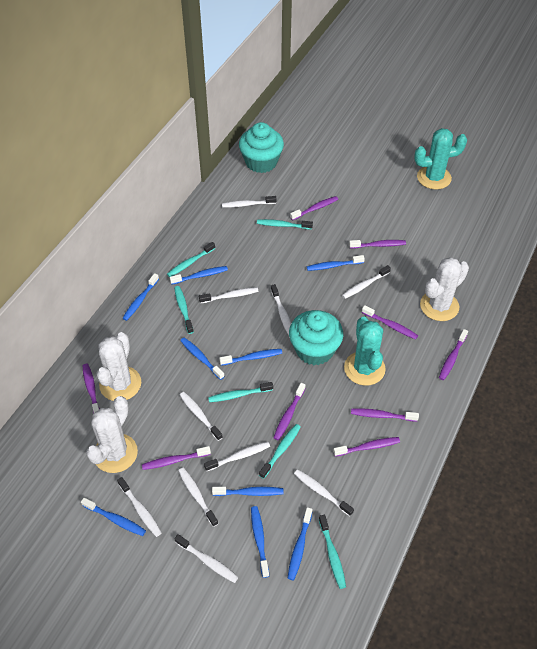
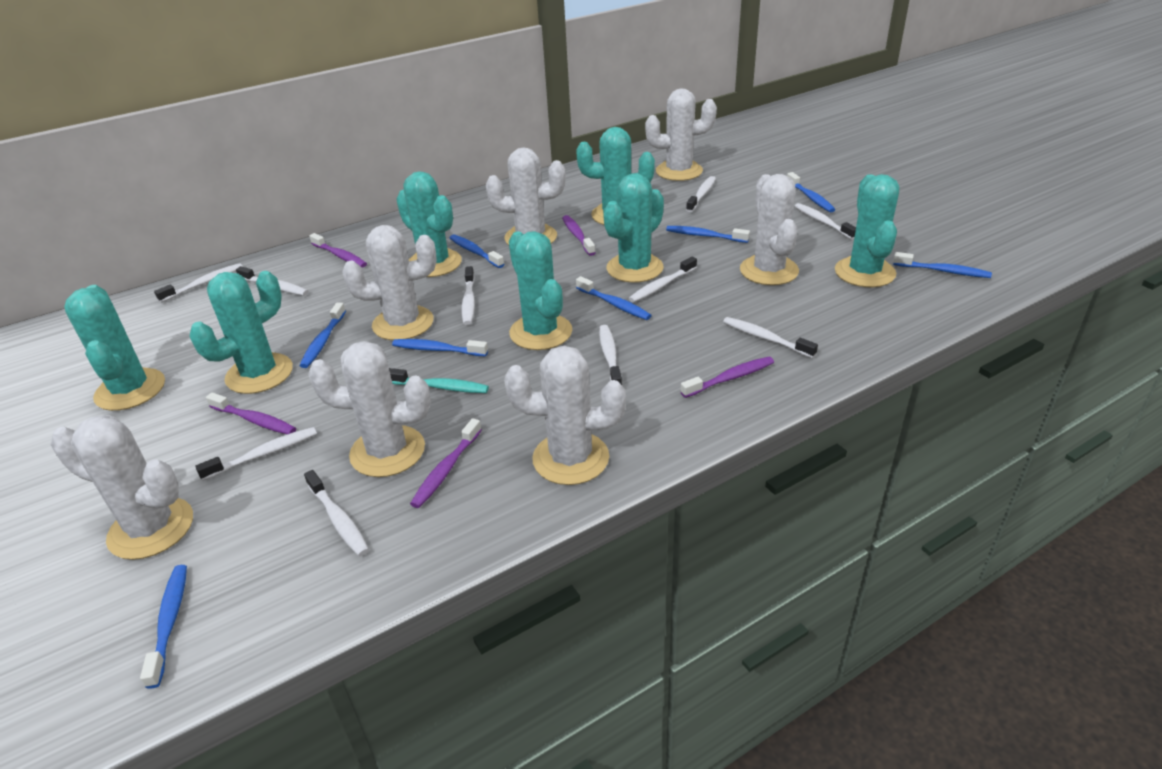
blue toothbrush: 9 -> 8
purple toothbrush: 9 -> 5
turquoise cactus: 2 -> 7
turquoise cupcake: 2 -> 0
turquoise toothbrush: 6 -> 1
white cactus: 3 -> 7

